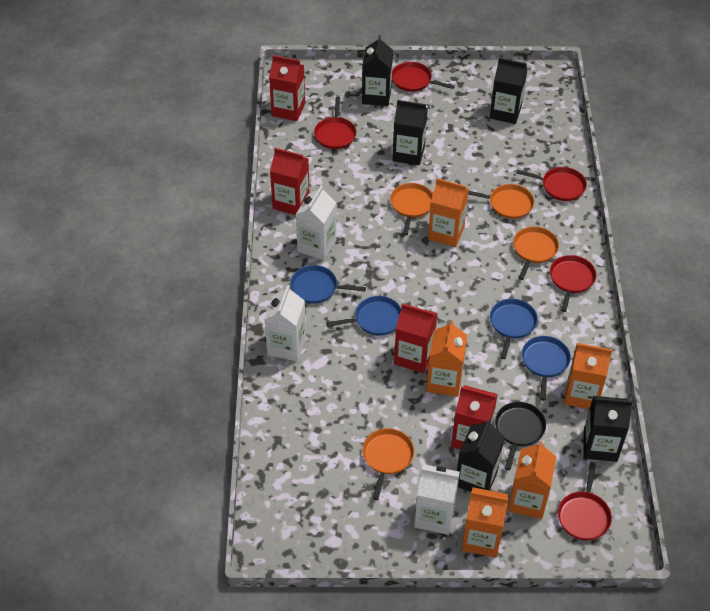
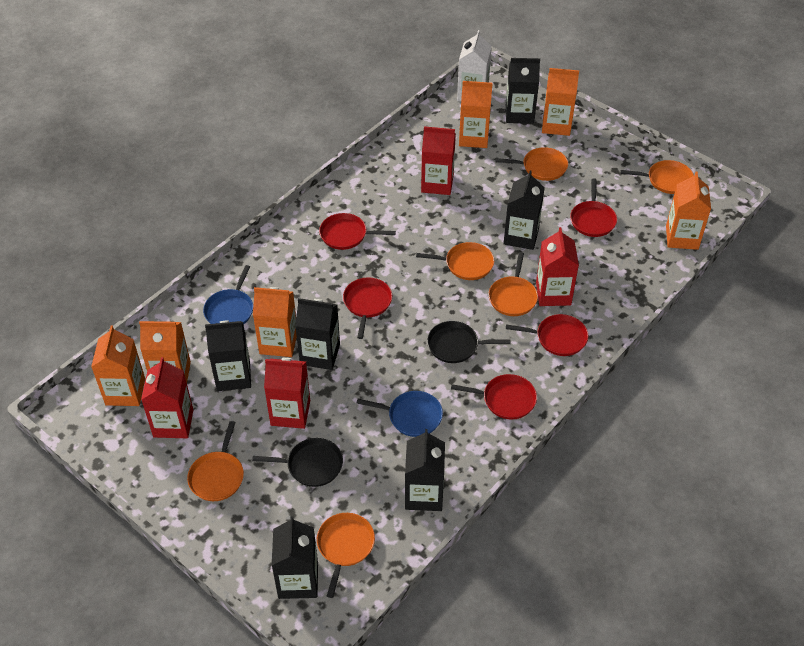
black carton: 5 -> 6
black pan: 1 -> 2
blue pan: 4 -> 2
orange carton: 5 -> 6
orange pan: 4 -> 6
white carton: 3 -> 1

